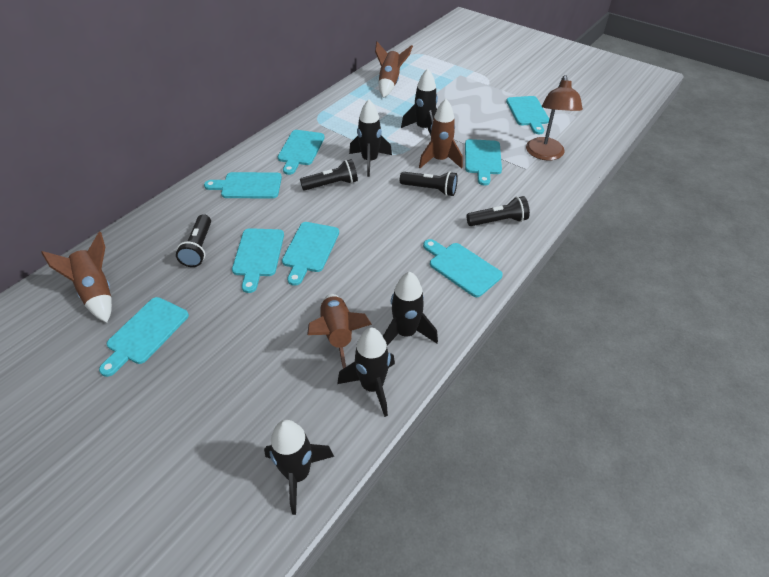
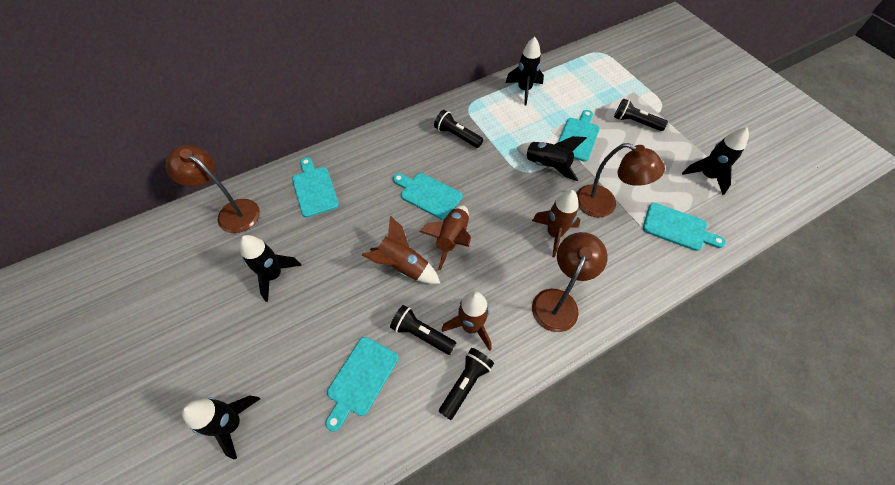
brown lamp: 1 -> 3
turquoise cutting board: 8 -> 5

